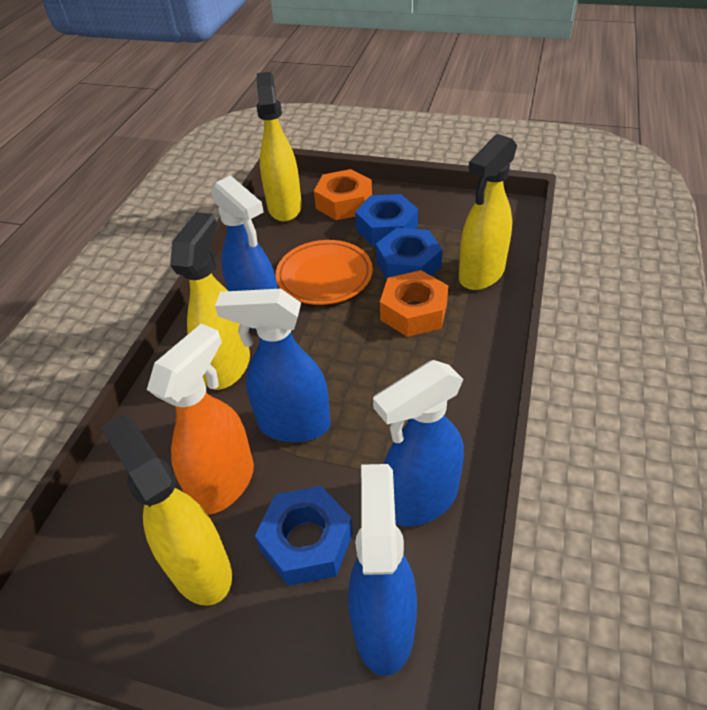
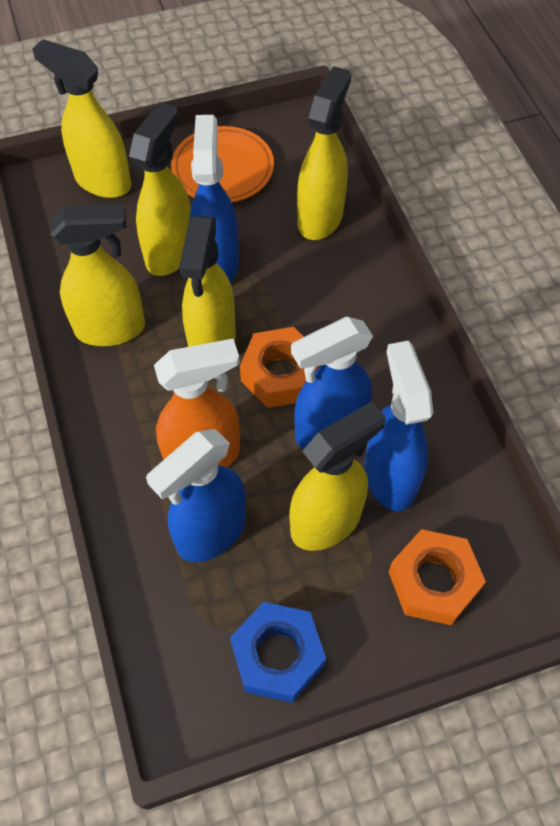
blue nut: 3 -> 1
yellow spray bottle: 4 -> 6

